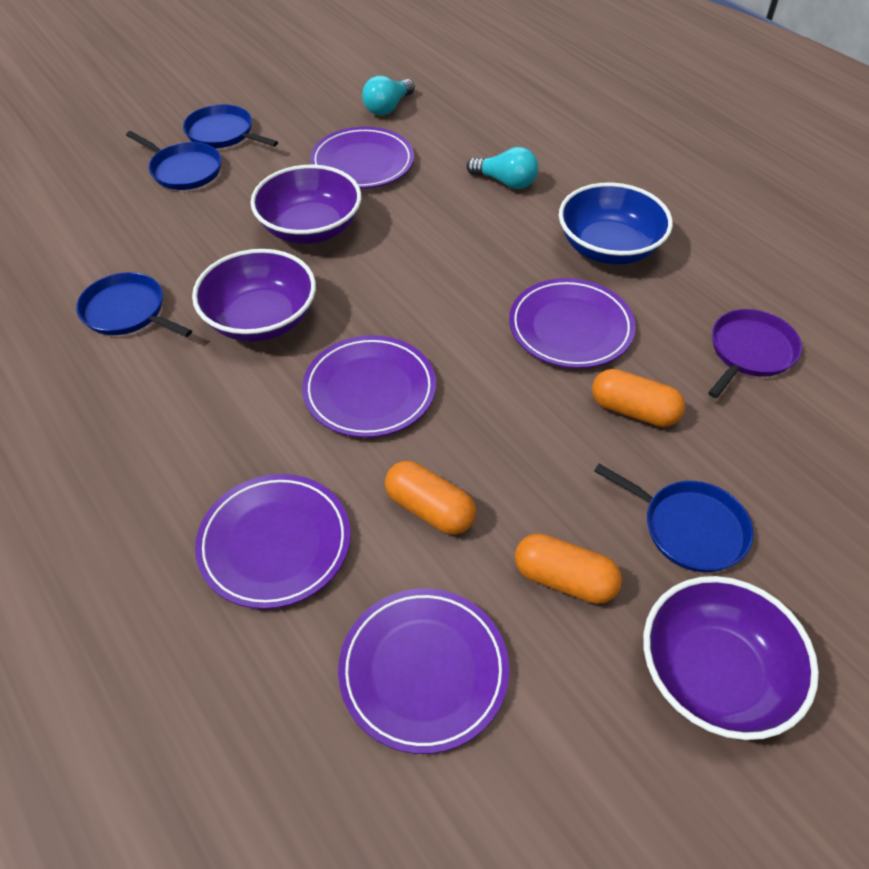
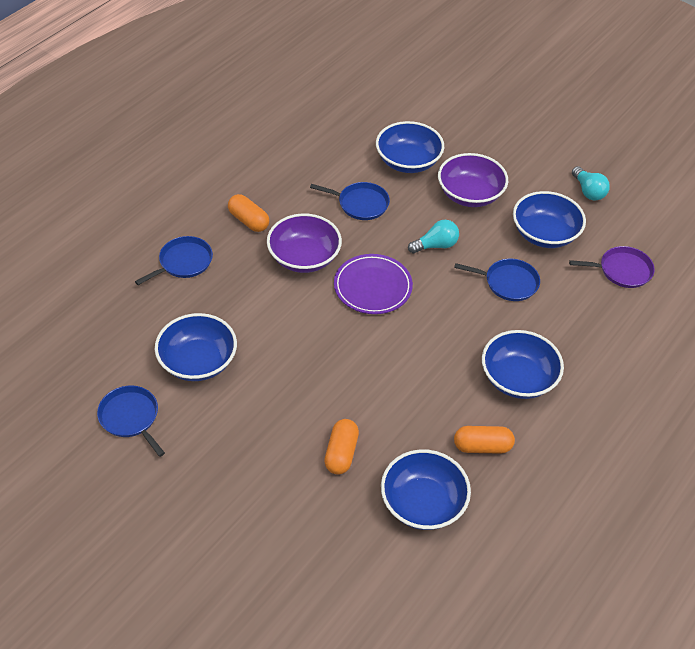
blue bowl: 1 -> 5
purple bowl: 3 -> 2
purple plate: 5 -> 1

